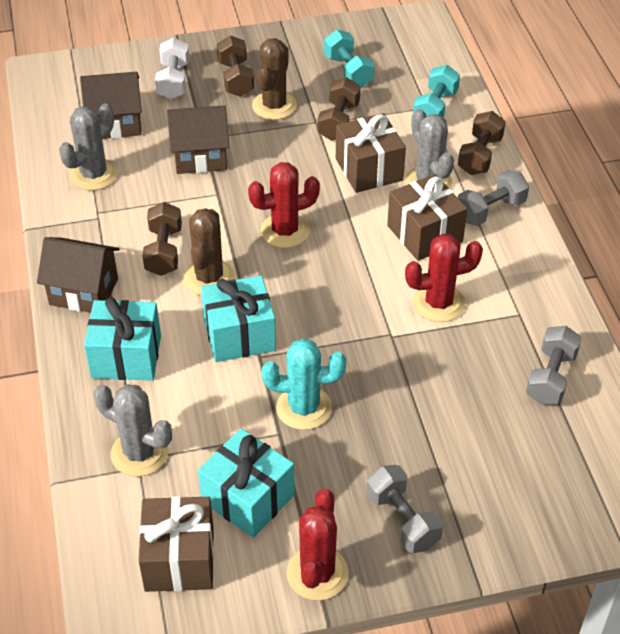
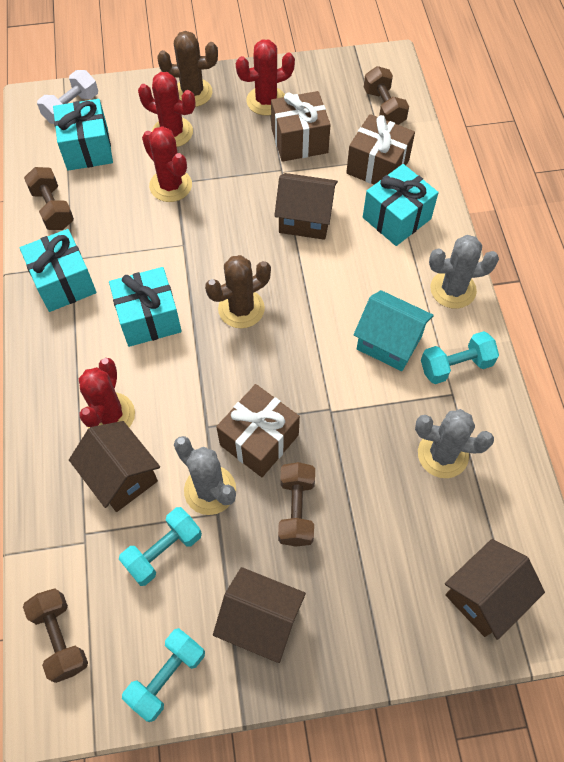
brown house: 3 -> 4
grey dumbbell: 3 -> 0
red cactus: 3 -> 4
turquoise cactus: 1 -> 0
turquoise dumbbell: 2 -> 3
turquoise gift: 3 -> 4
turquoise house: 0 -> 1

